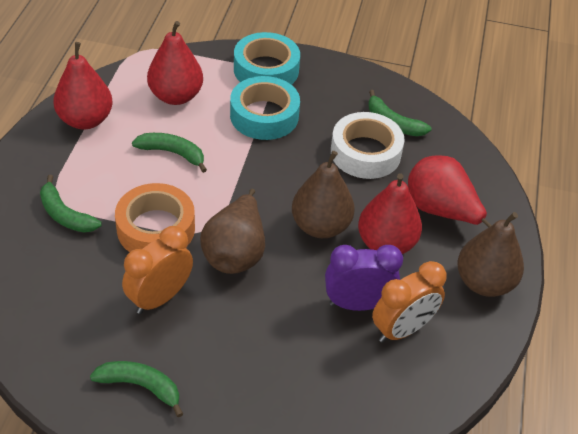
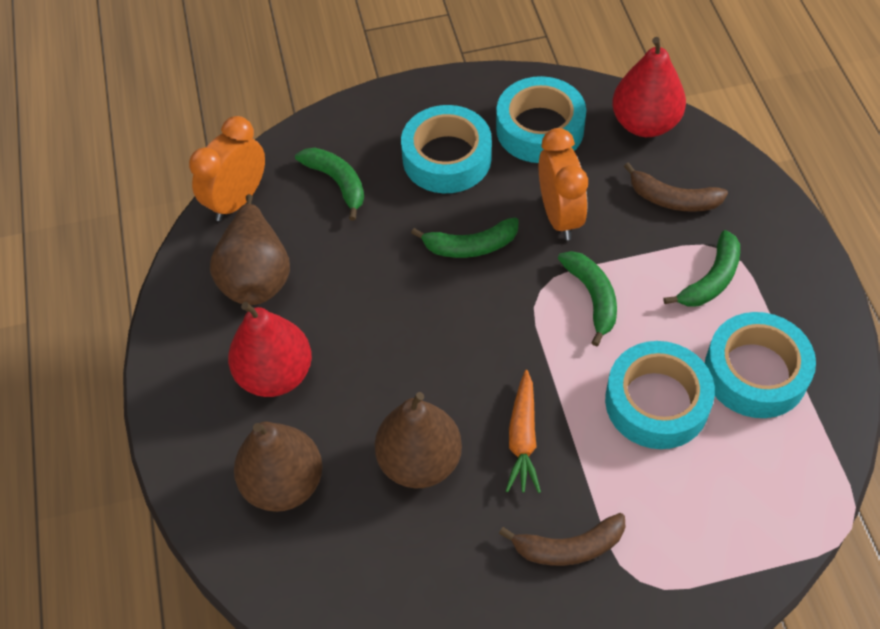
brown banana: 0 -> 2
orange carrot: 0 -> 1
orange tape: 1 -> 0
purple clock: 1 -> 0
red pear: 4 -> 2
turquoise tape: 2 -> 4
white tape: 1 -> 0

